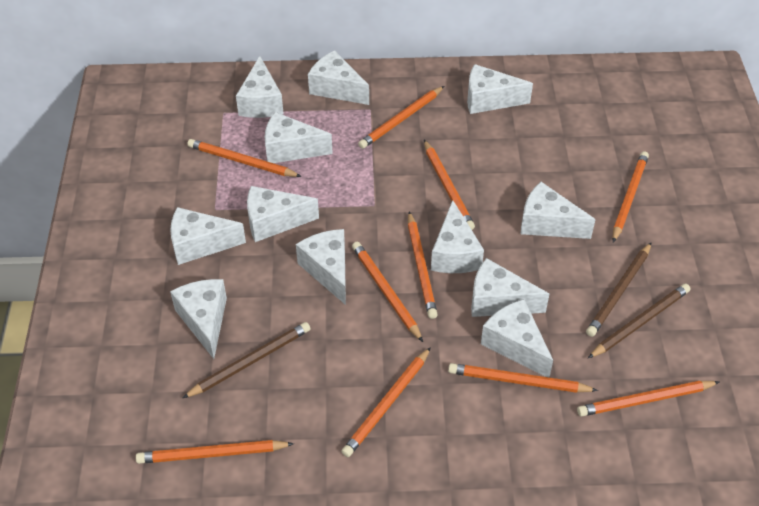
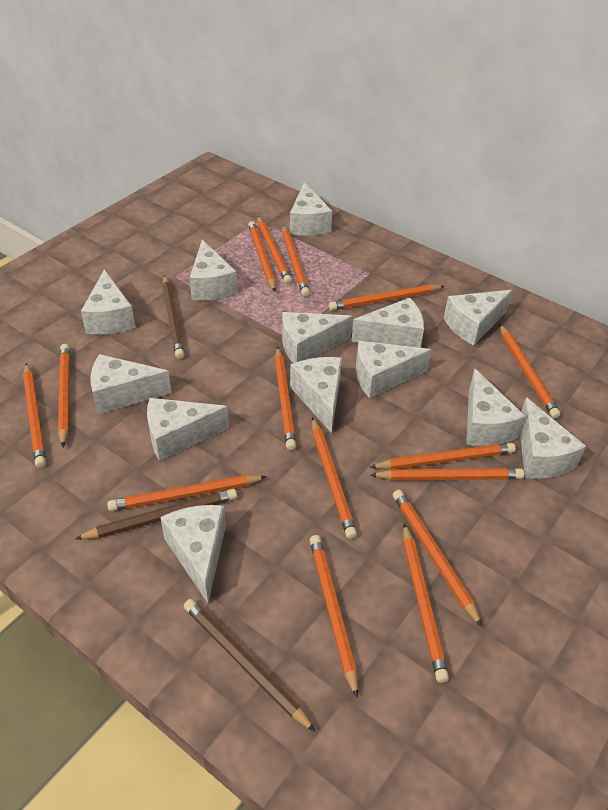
orange pencil: 10 -> 15
white cheese: 12 -> 13

